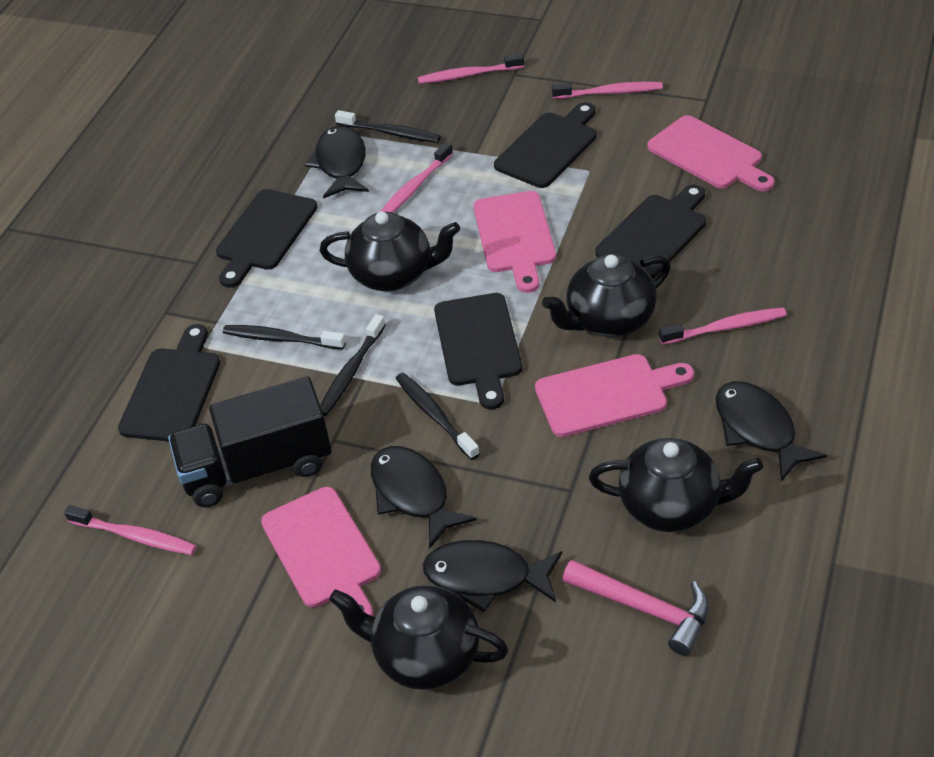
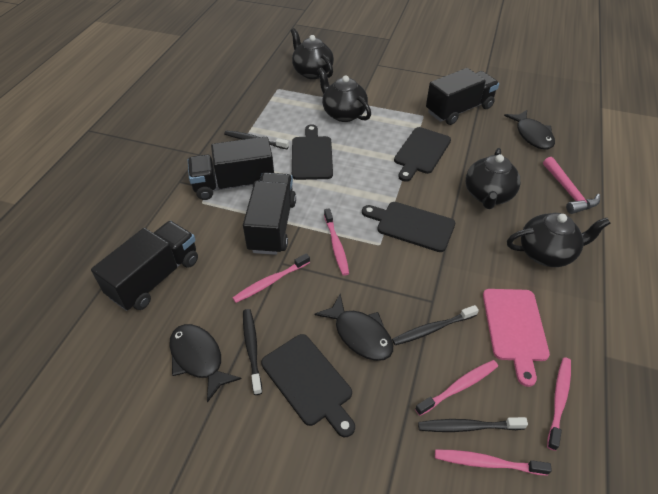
black cutting board: 5 -> 4
black fish: 4 -> 3
black truck: 1 -> 4
pink cutting board: 4 -> 1

